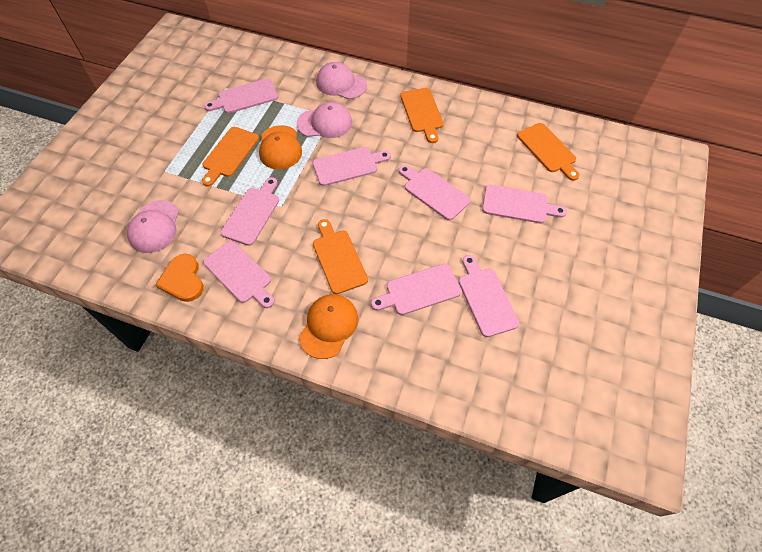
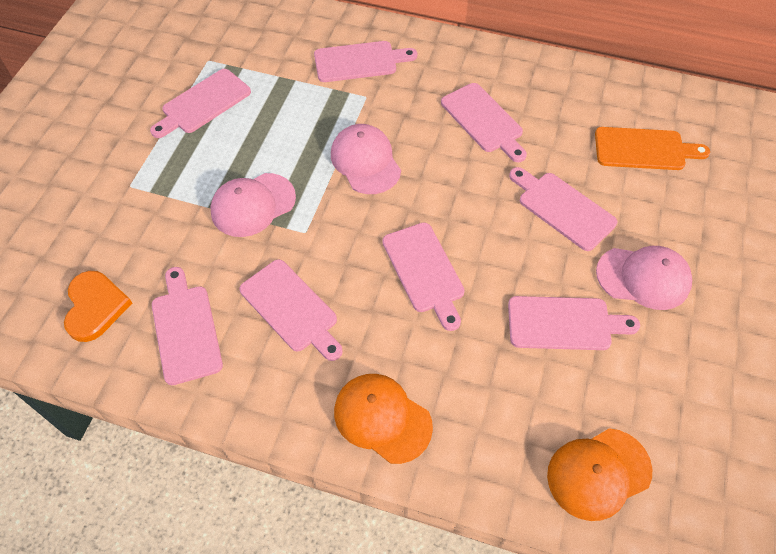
orange cutting board: 4 -> 1

